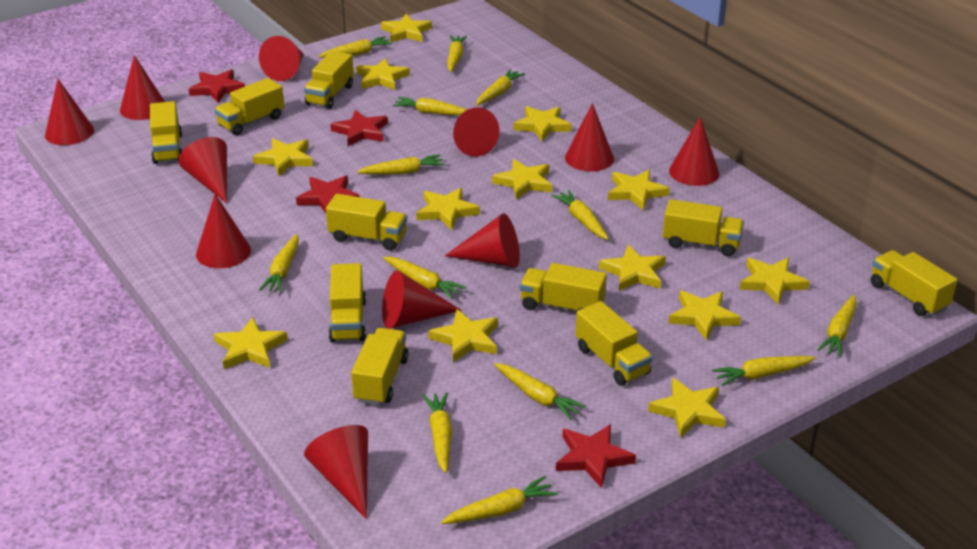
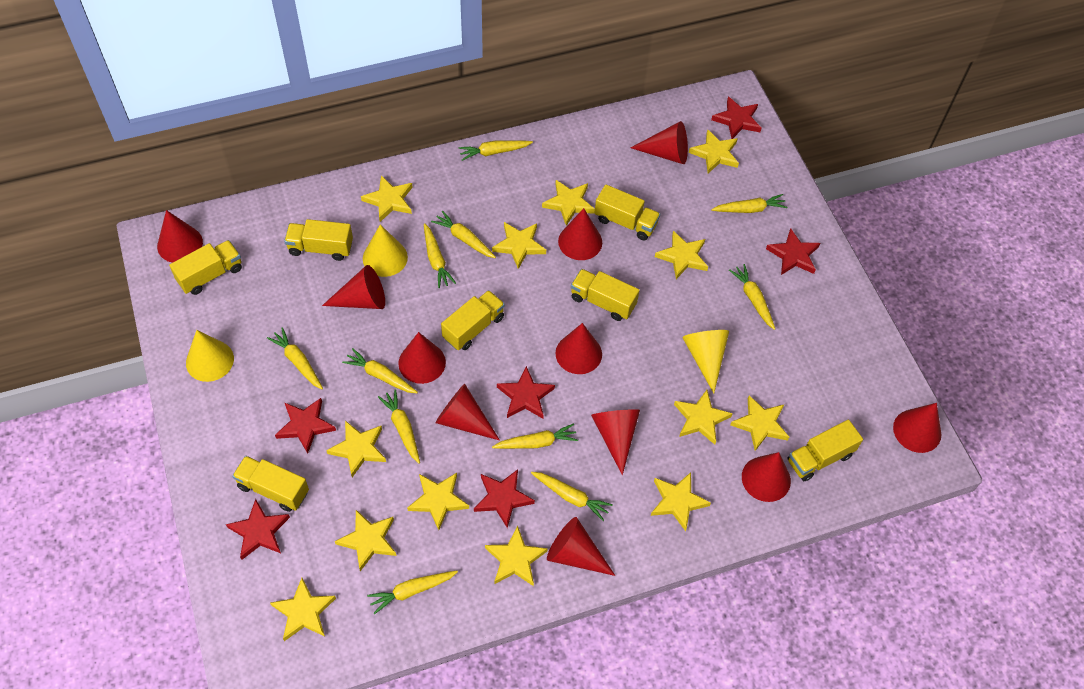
red star: 4 -> 6
yellow carrot: 13 -> 11
yellow cone: 0 -> 3
yellow truck: 10 -> 7

